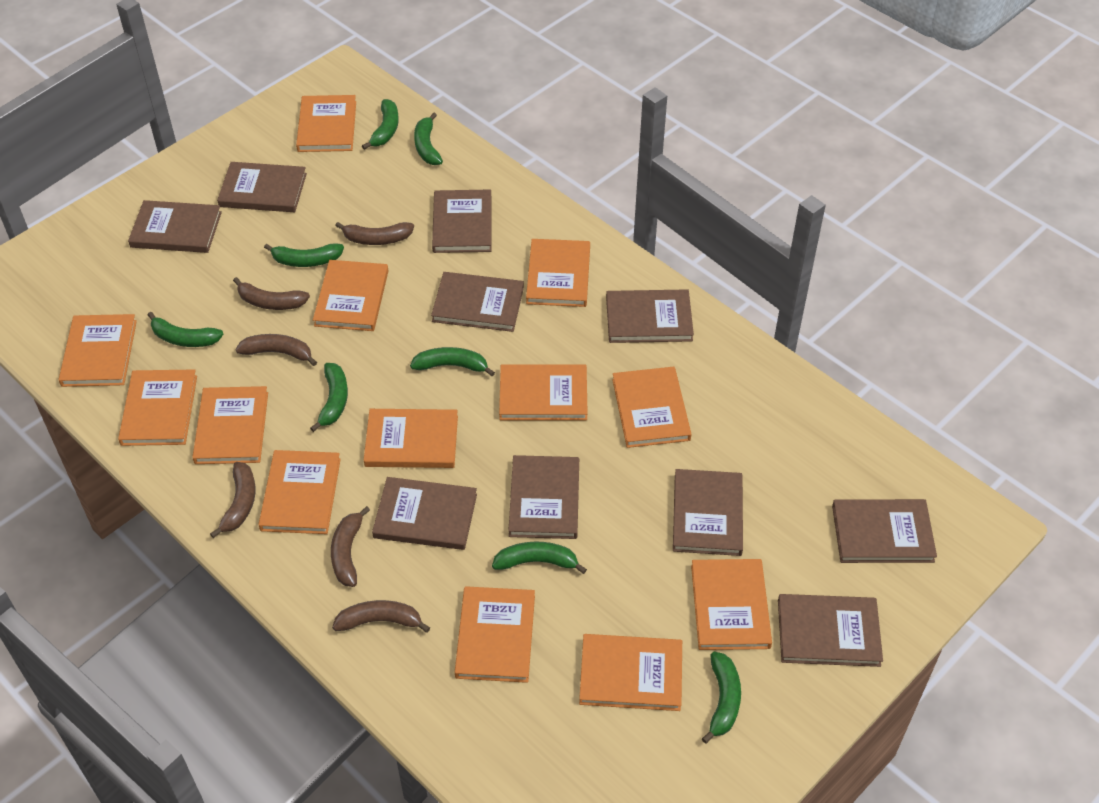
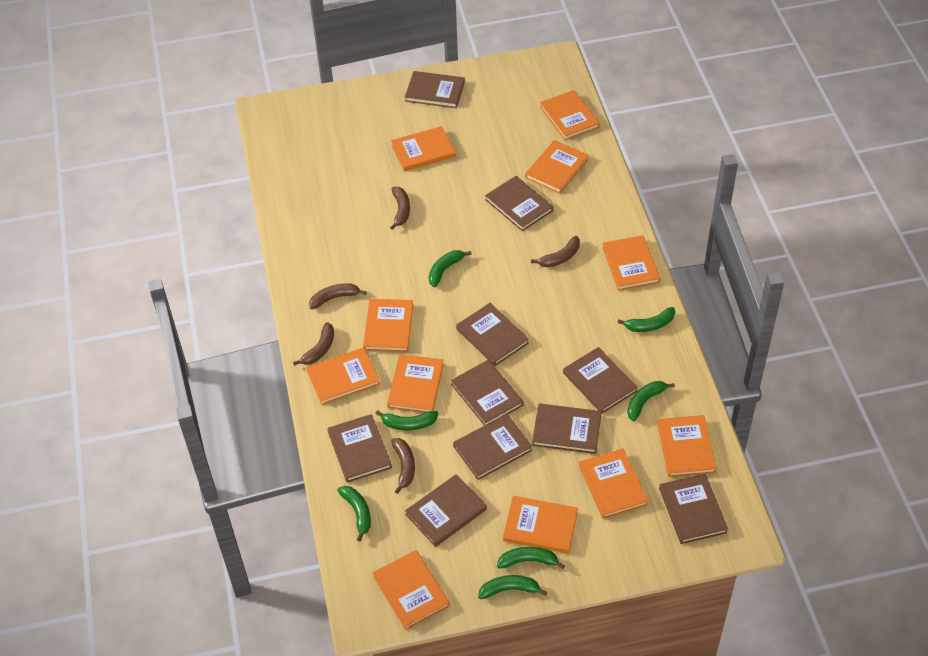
brown banana: 6 -> 5
green banana: 8 -> 7
orange book: 13 -> 11

